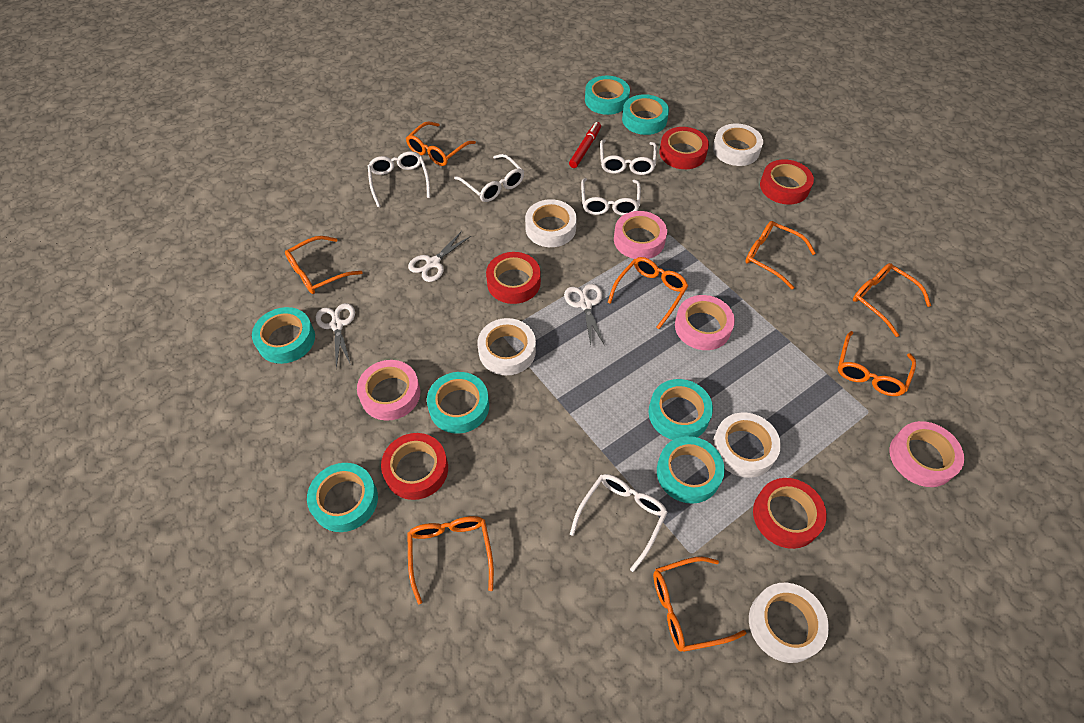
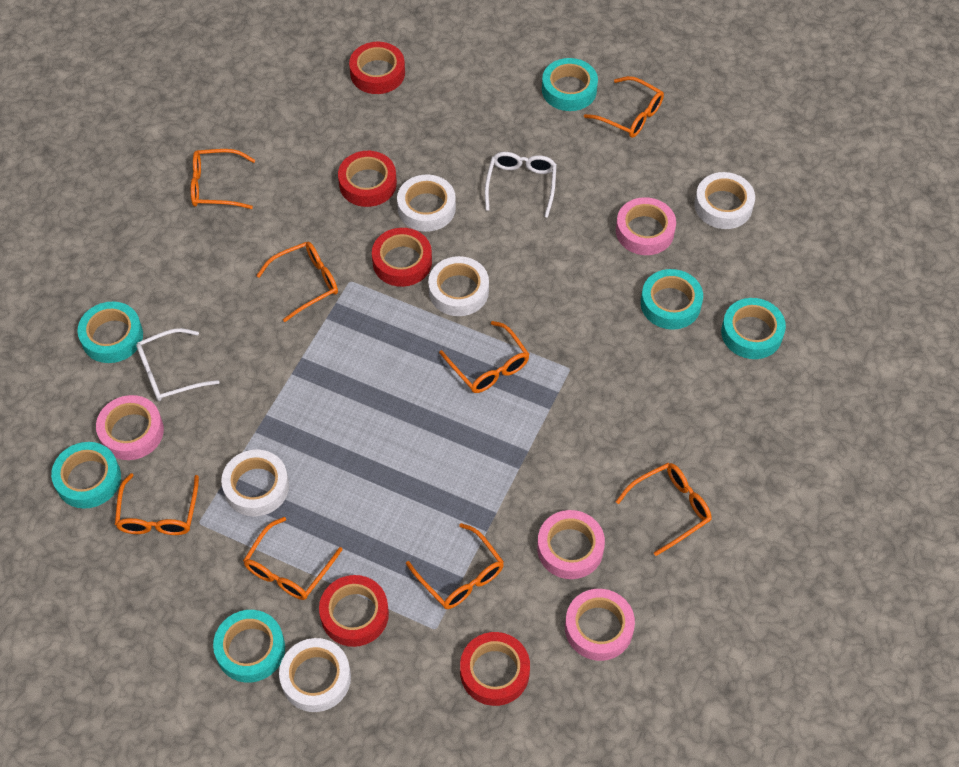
red marker: 1 -> 0
turquoise tape: 7 -> 6
white glasses: 5 -> 2
white scissors: 3 -> 0

